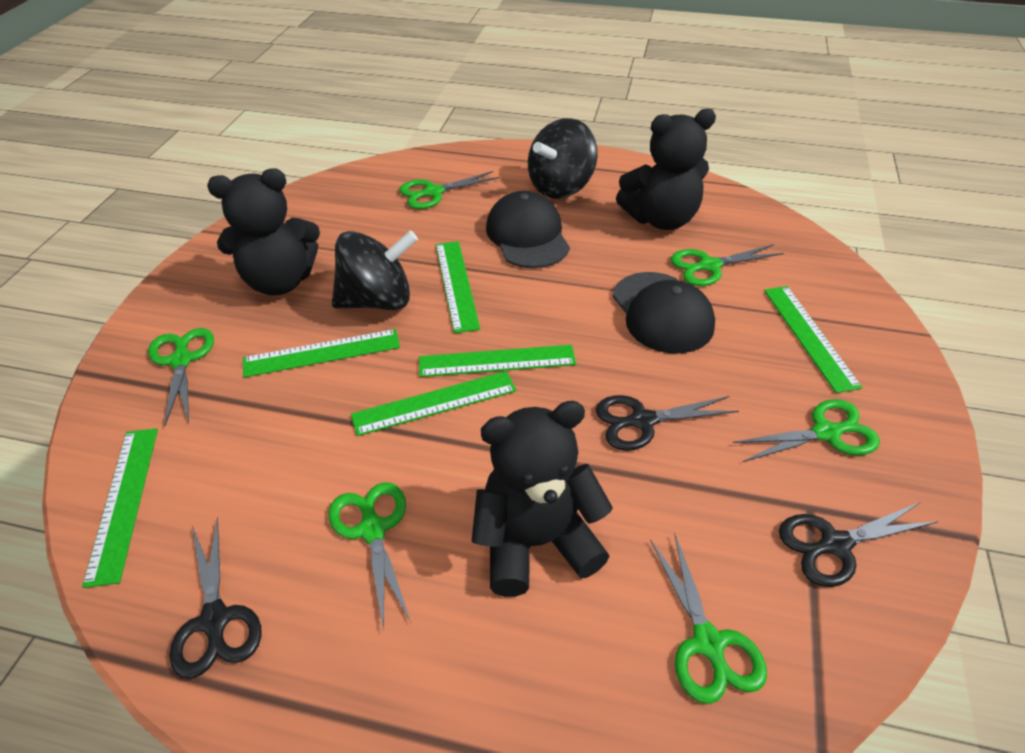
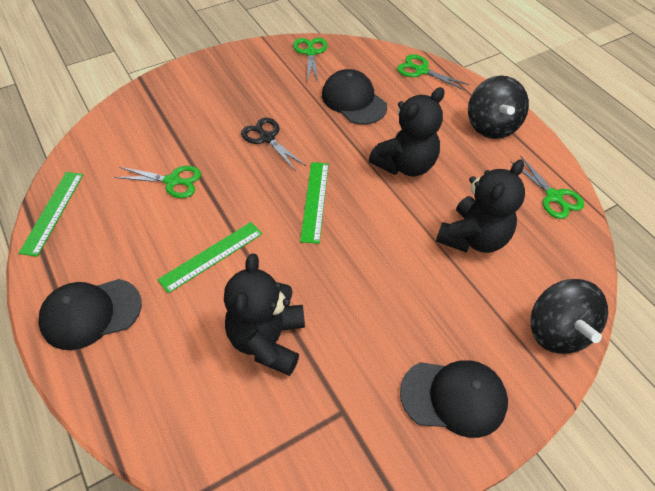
black cap: 2 -> 3
black scissors: 3 -> 1
green ruler: 6 -> 3
green scissors: 6 -> 4

